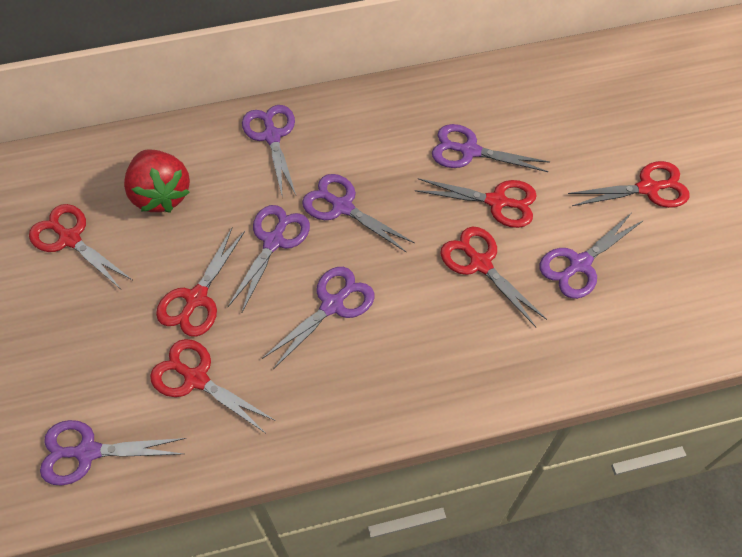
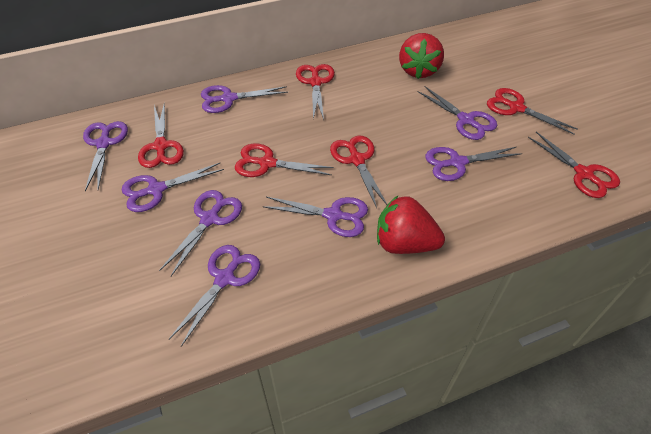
purple scissors: 7 -> 8
red strawberry: 1 -> 2

